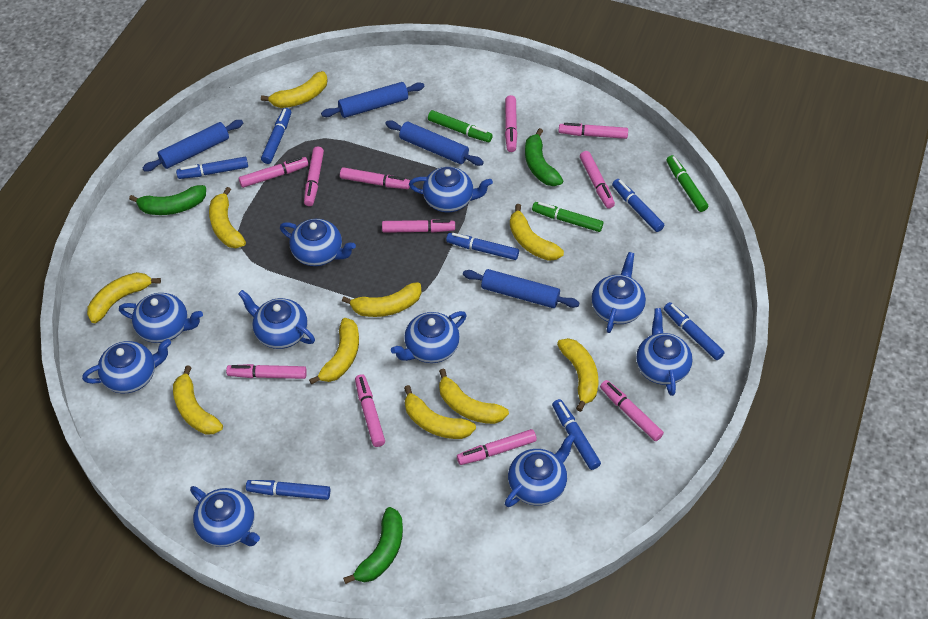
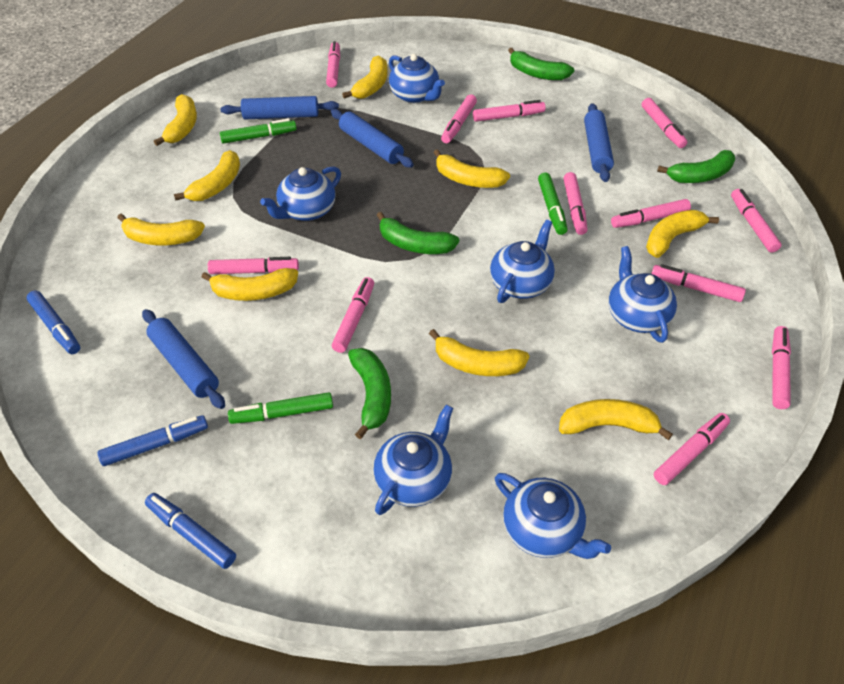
blue marker: 7 -> 3
blue teapot: 10 -> 6
green banana: 3 -> 4
pink marker: 11 -> 12
yellow banana: 10 -> 9

